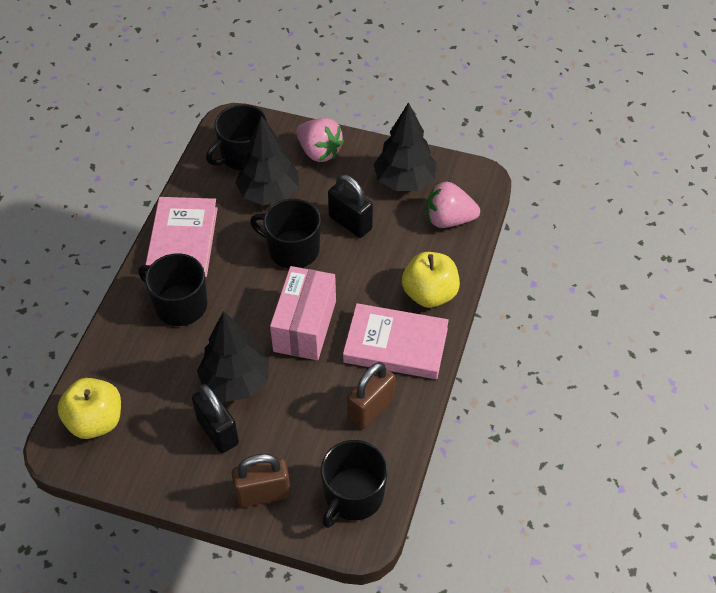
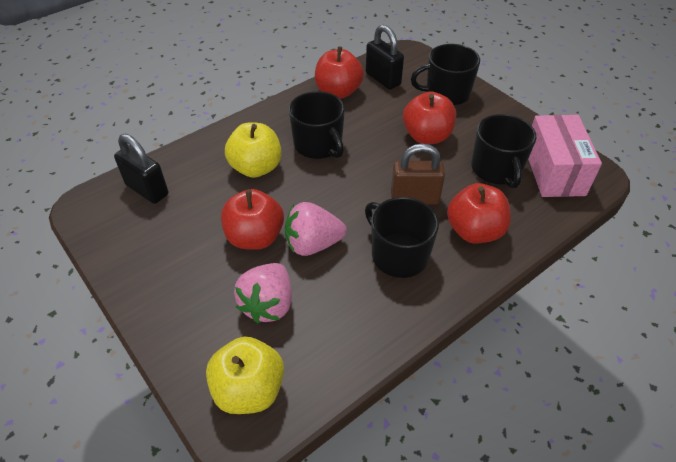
black tree: 3 -> 0
brown padlock: 2 -> 1
pink book: 2 -> 0
red apple: 0 -> 4

